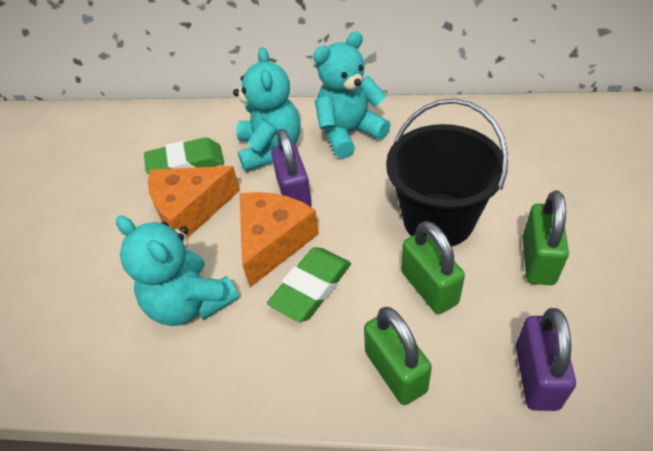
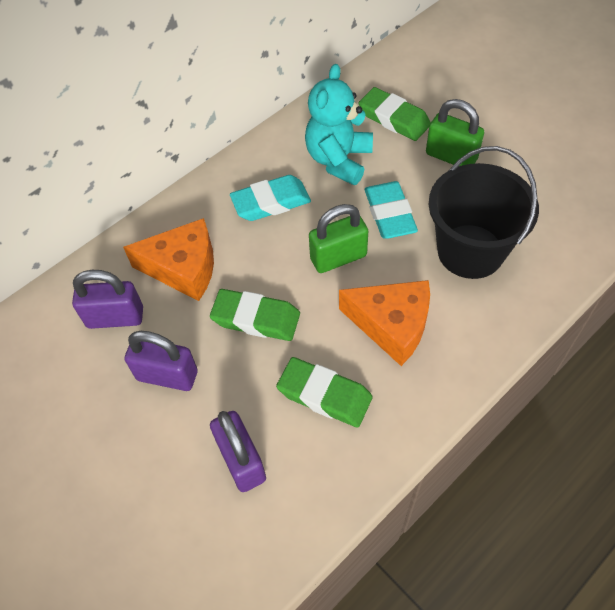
green eraser: 2 -> 3
green padlock: 3 -> 2
purple padlock: 2 -> 3
turquoise eraser: 0 -> 2
turquoise teddy bear: 3 -> 1

